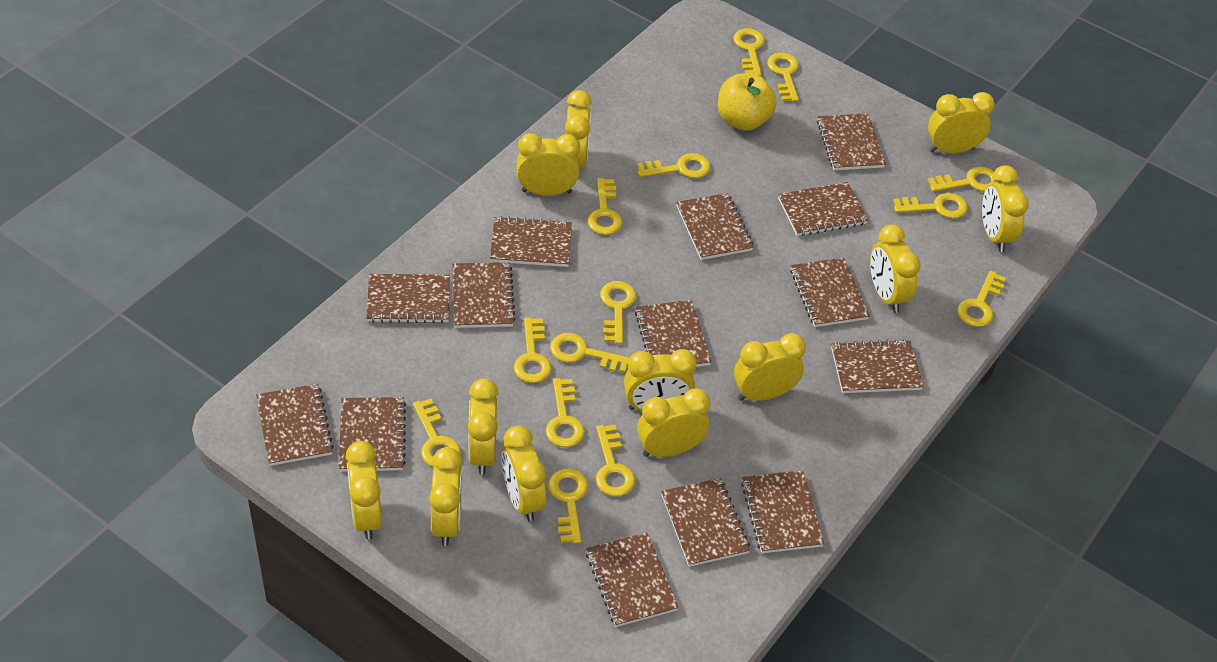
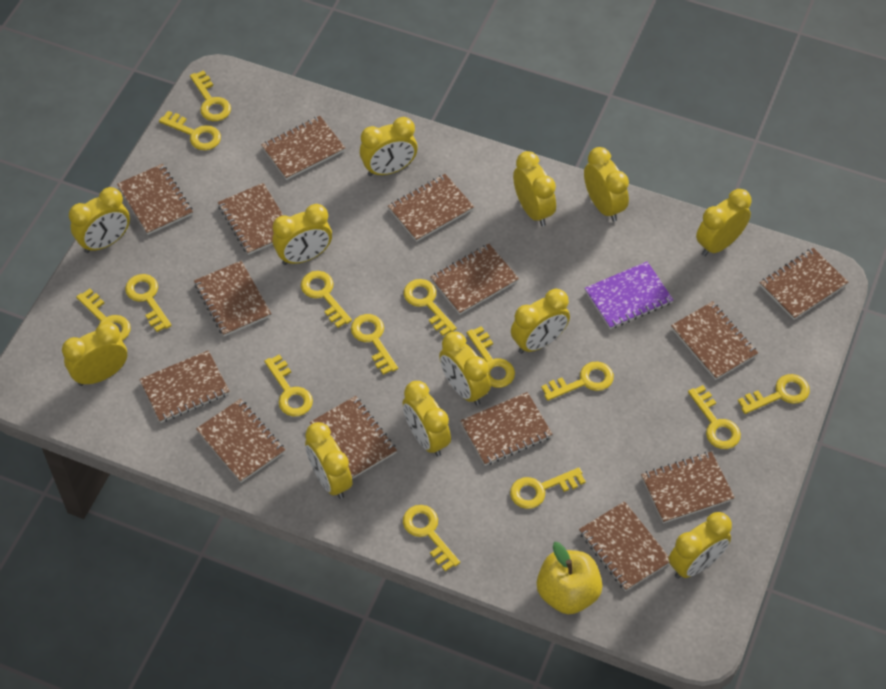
purple notebook: 0 -> 1

